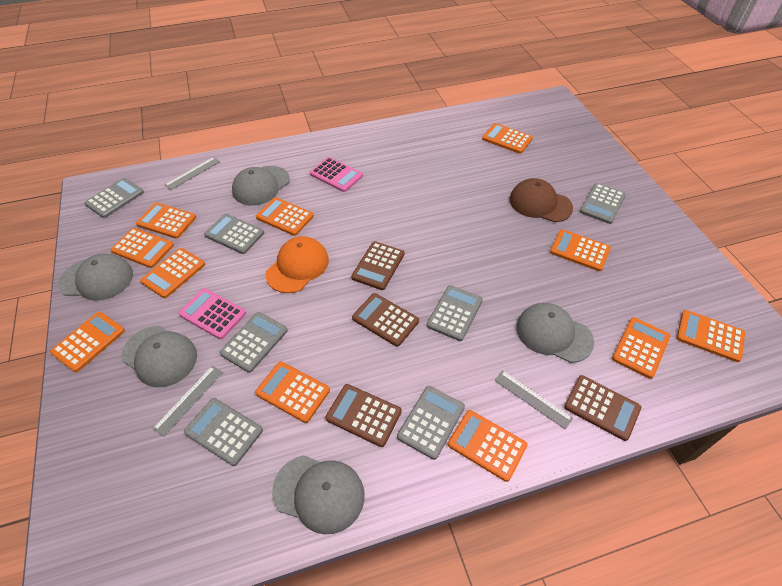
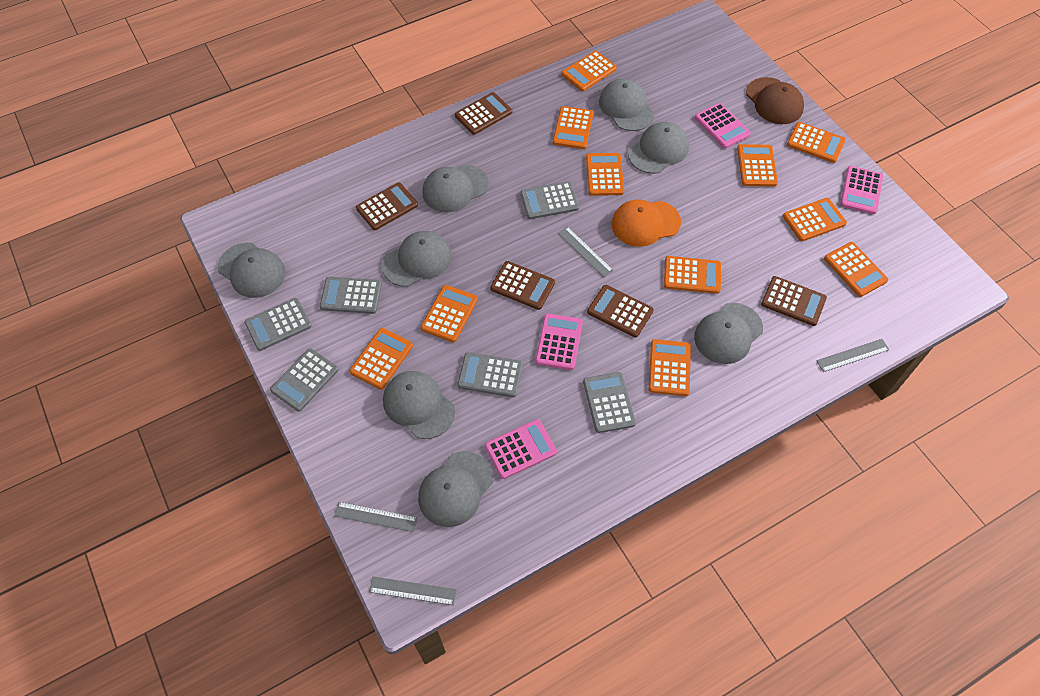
brown calculator: 4 -> 5
grey calculator: 7 -> 6
grey cap: 5 -> 8
grey ruler: 3 -> 4
pink calculator: 2 -> 4

